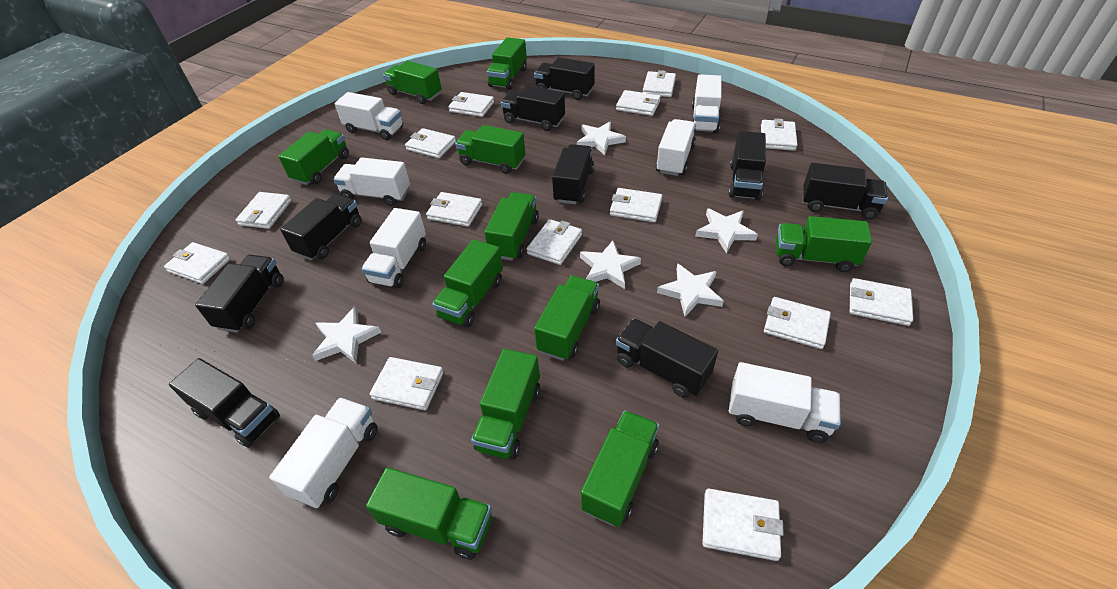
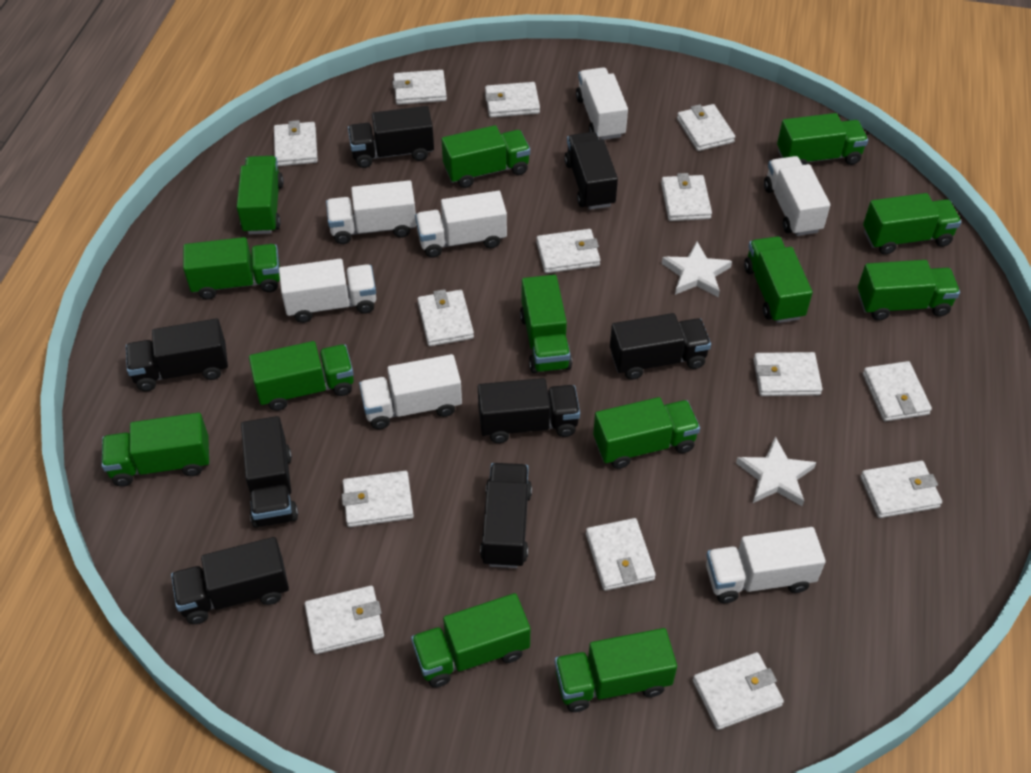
black truck: 9 -> 8
green truck: 11 -> 13
white star: 5 -> 2

